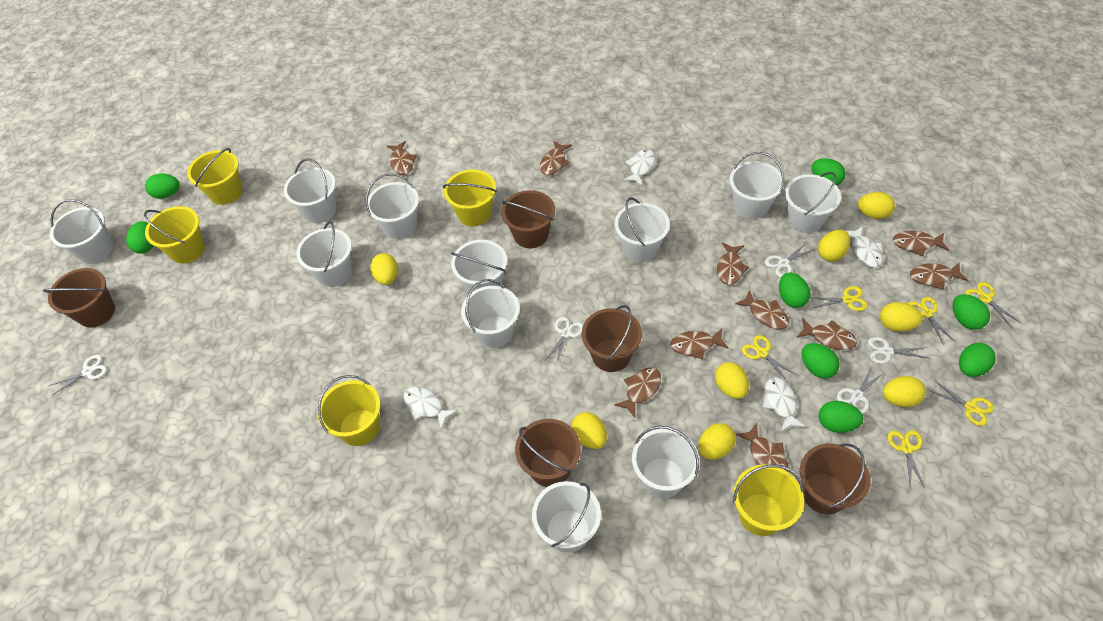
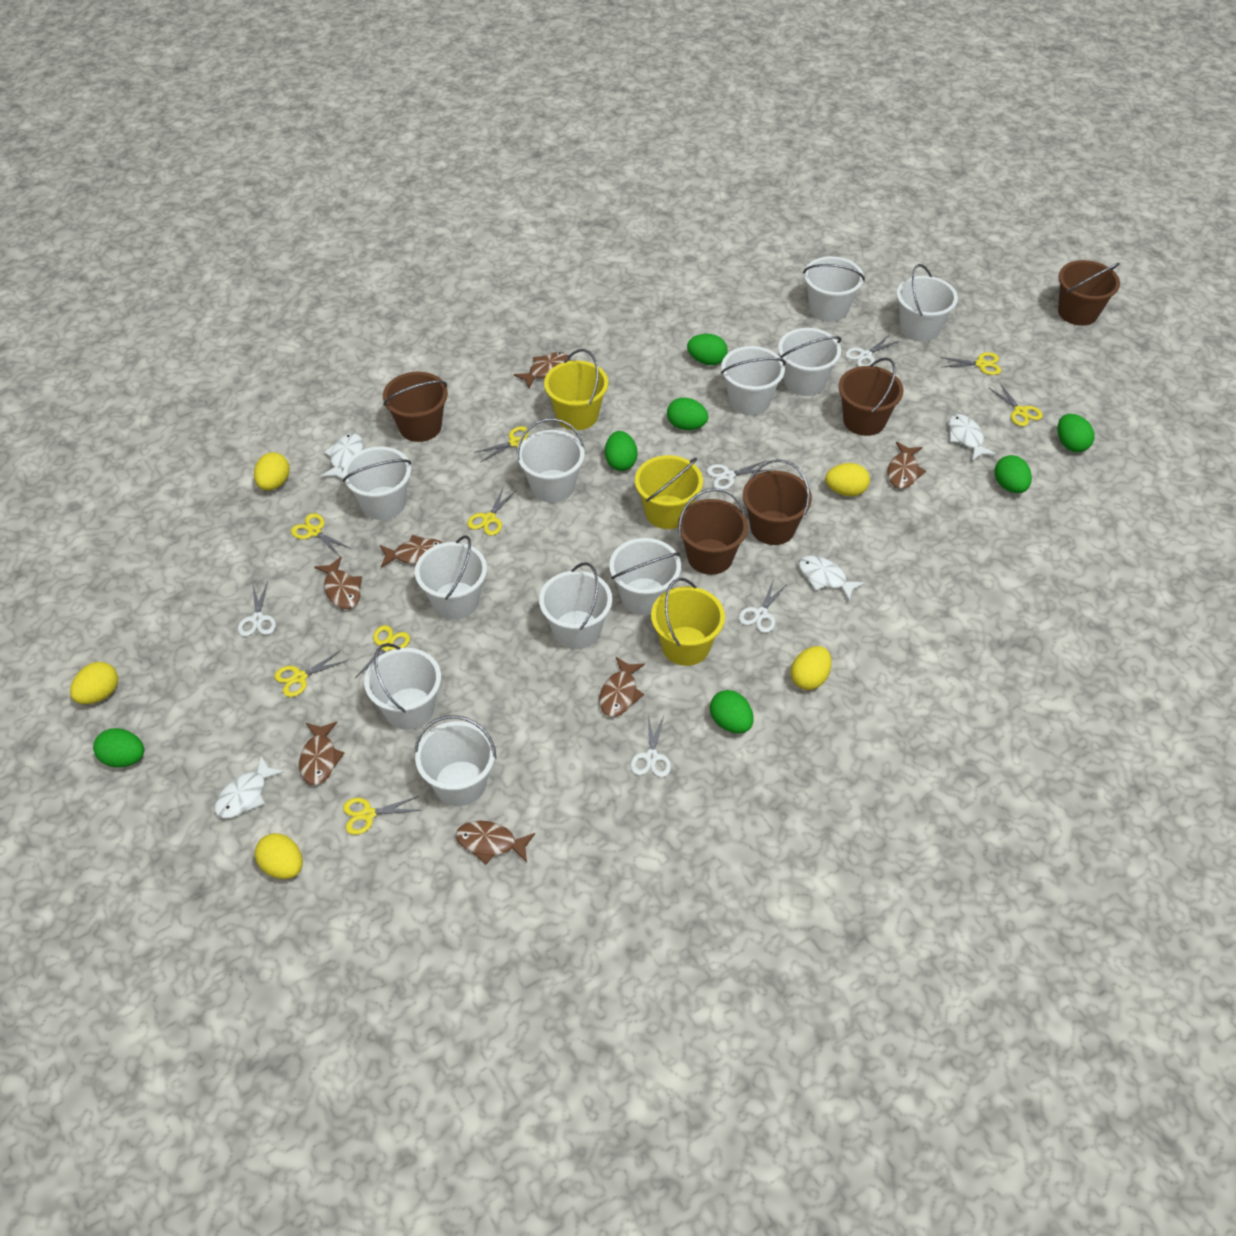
brown fish: 10 -> 7
green egg: 8 -> 7
yellow bucket: 5 -> 3
yellow egg: 8 -> 5
yellow scissors: 6 -> 8

